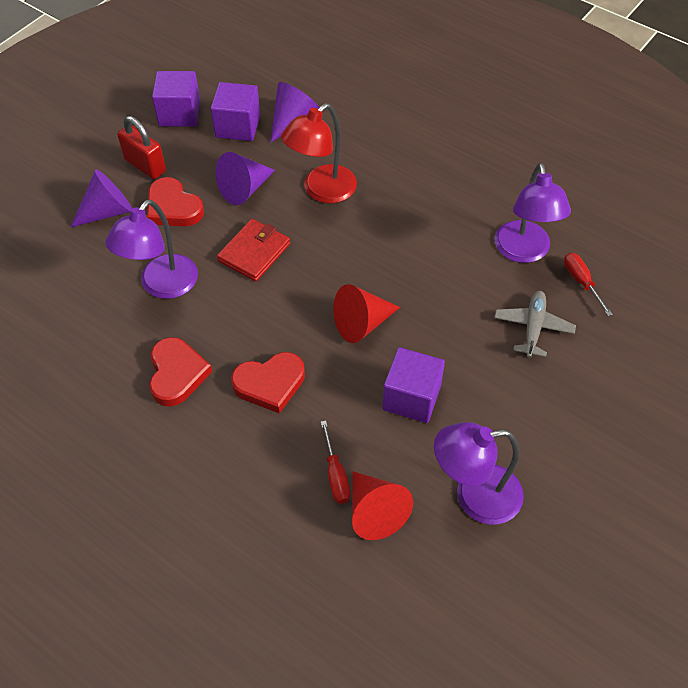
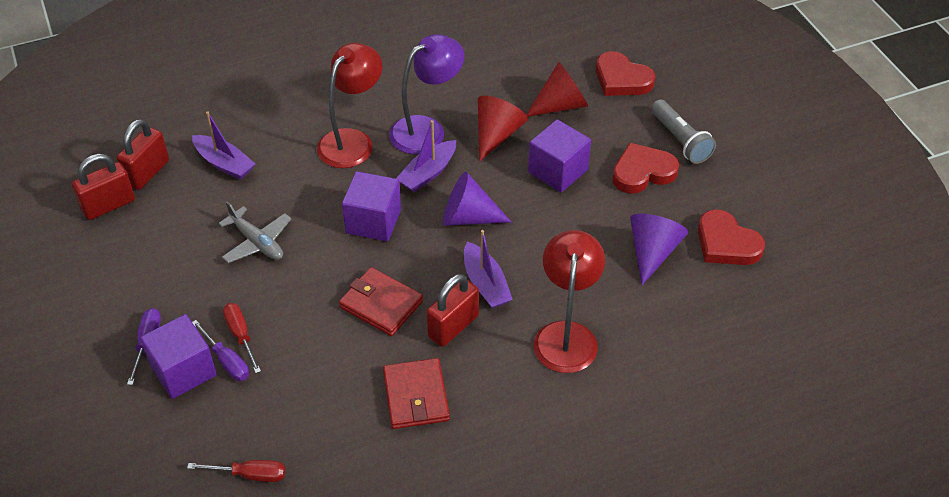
grey flashlight: 0 -> 1
purple boat: 0 -> 3
purple cone: 3 -> 2
purple lamp: 3 -> 1
purple screwdriver: 0 -> 2
red lamp: 1 -> 2
red padlock: 1 -> 3
red wallet: 1 -> 2

